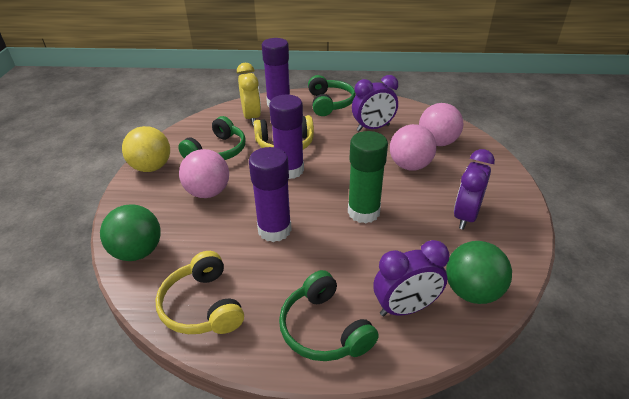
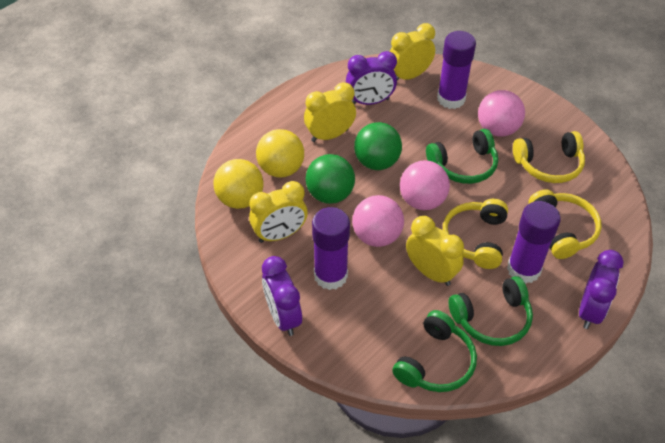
green glue stick: 1 -> 0
yellow ball: 1 -> 2
yellow clock: 1 -> 4
yellow headphones: 2 -> 3

